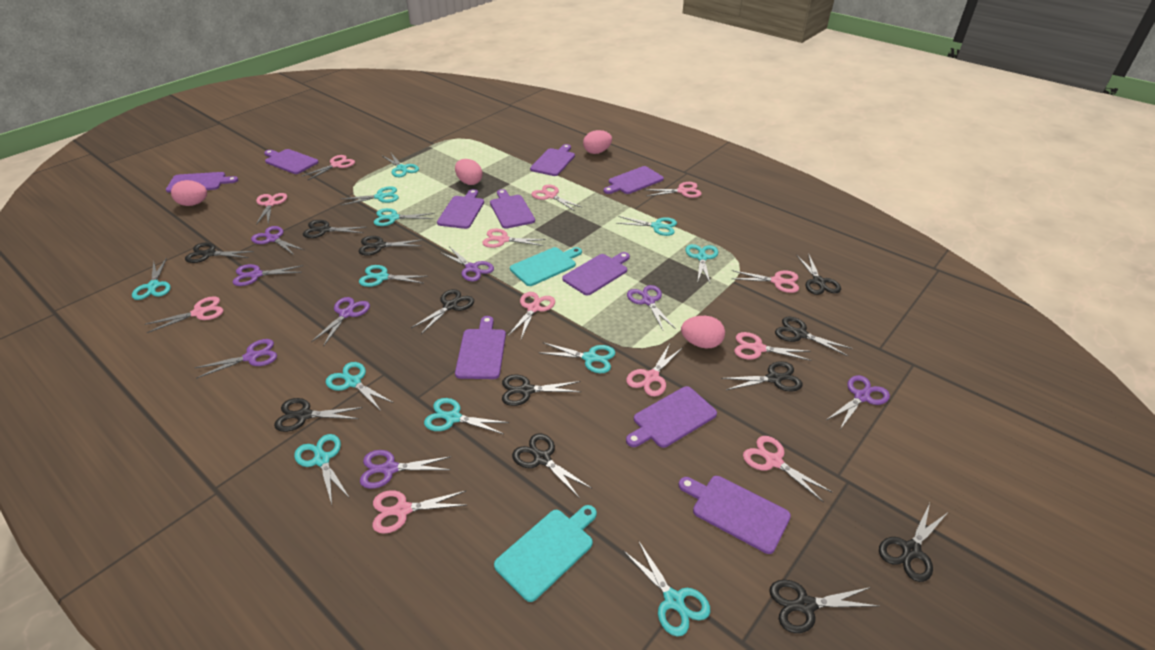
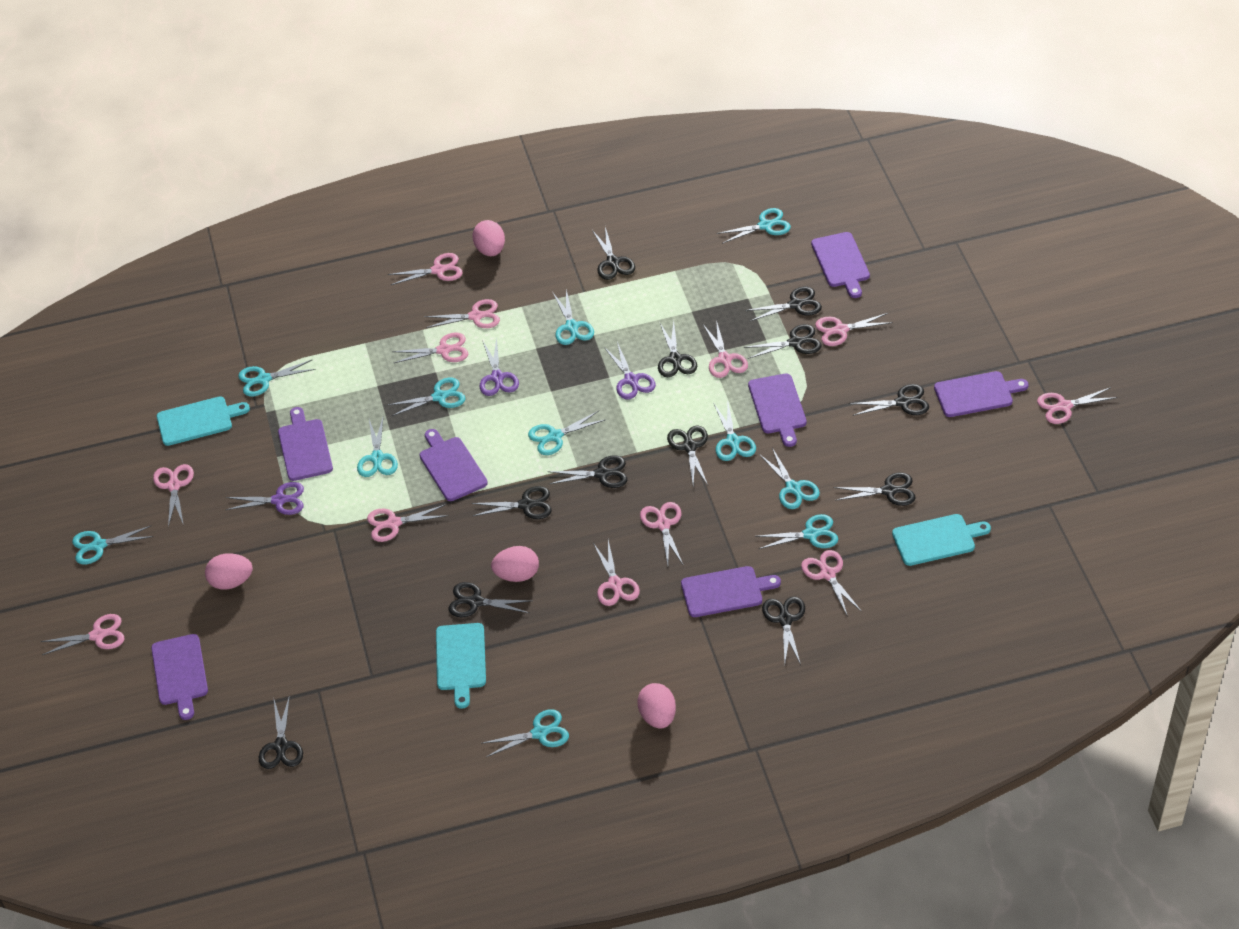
purple cutting board: 10 -> 7
purple scissors: 8 -> 3
turquoise cutting board: 2 -> 3
turquoise scissors: 12 -> 11

